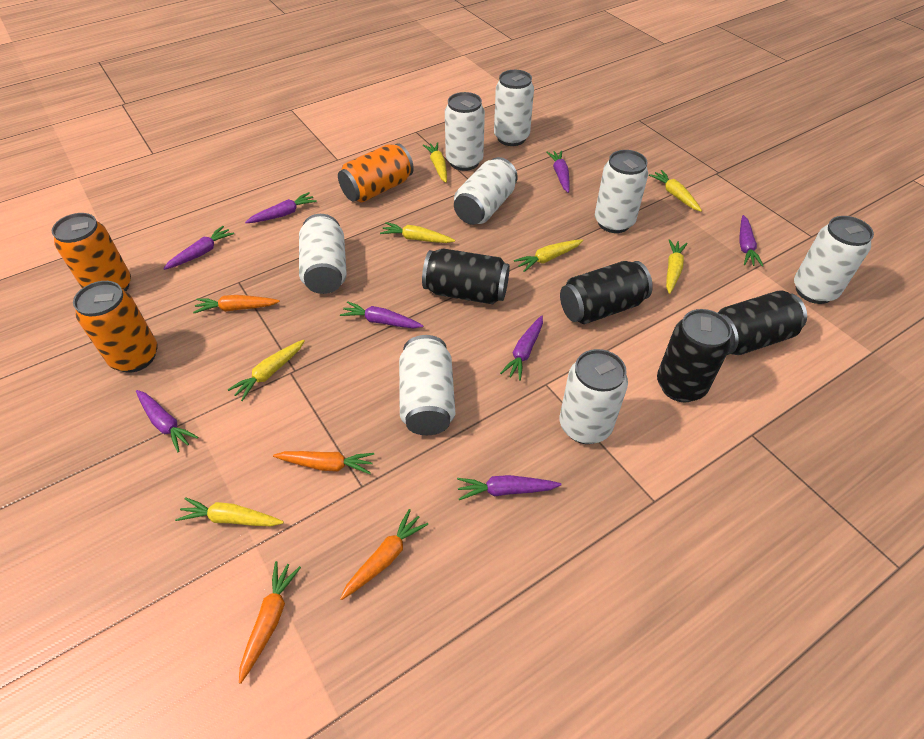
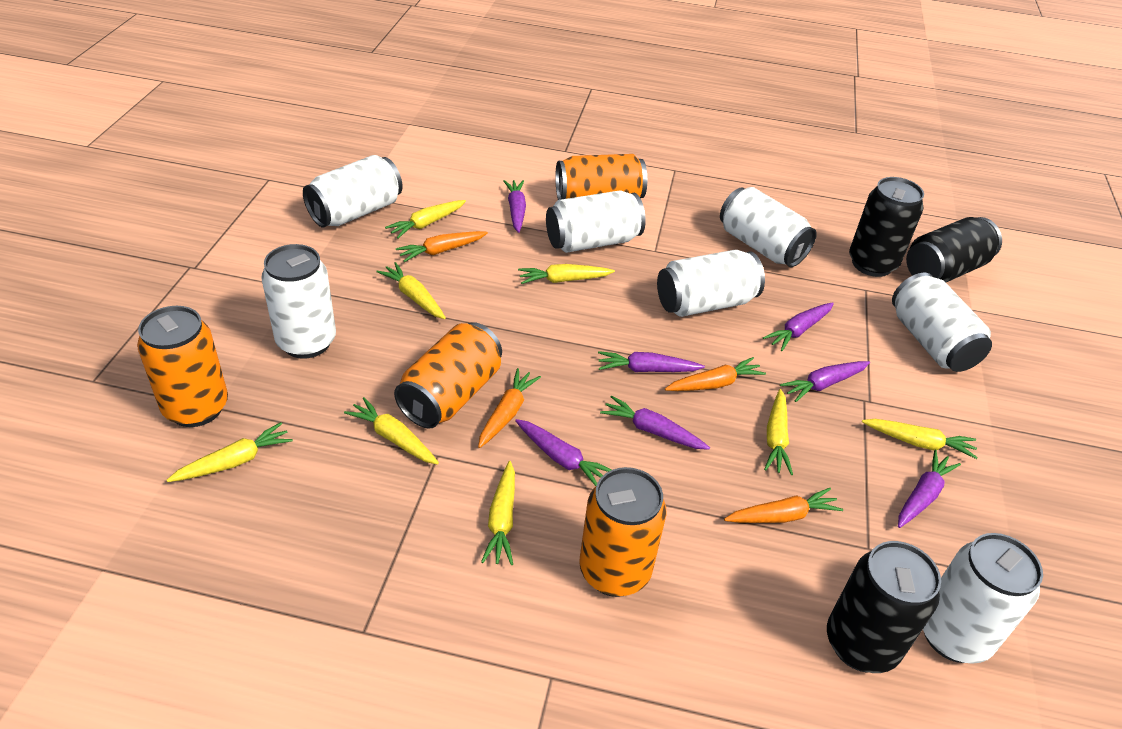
black can: 4 -> 3
orange can: 3 -> 4
purple carrot: 8 -> 7
white can: 8 -> 7
yellow carrot: 7 -> 8

